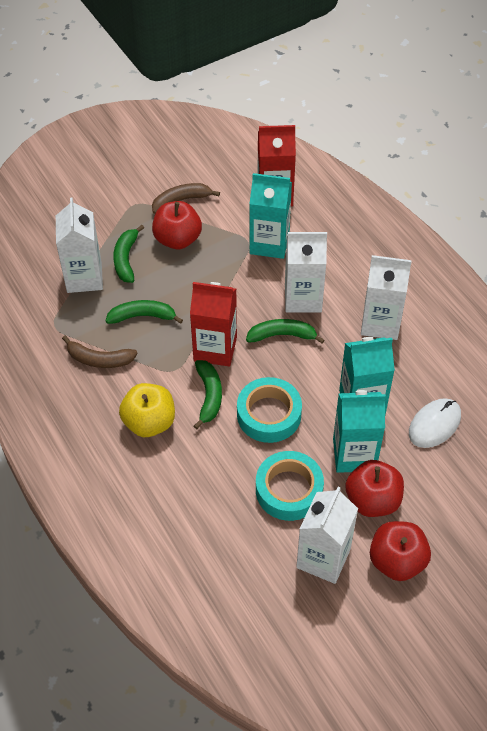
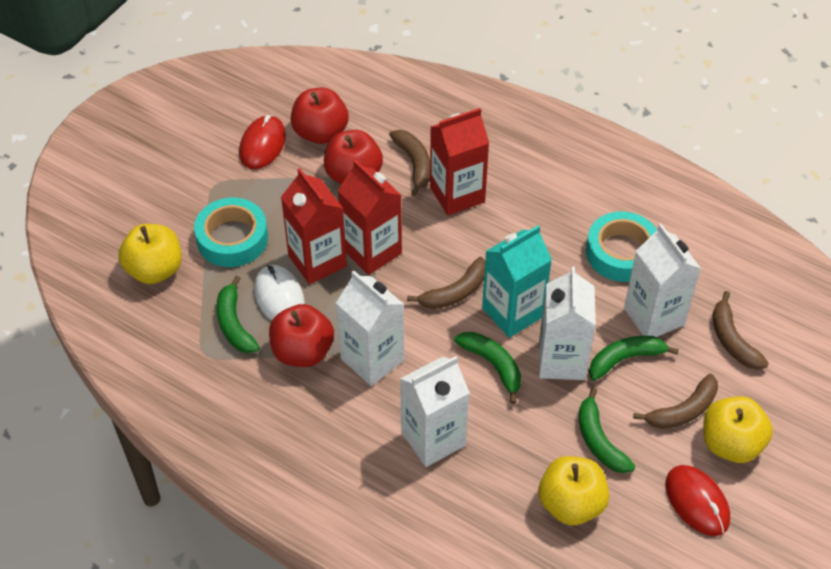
brown banana: 2 -> 4
red carton: 2 -> 3
red mouse: 0 -> 2
turquoise carton: 3 -> 1
yellow apple: 1 -> 3

